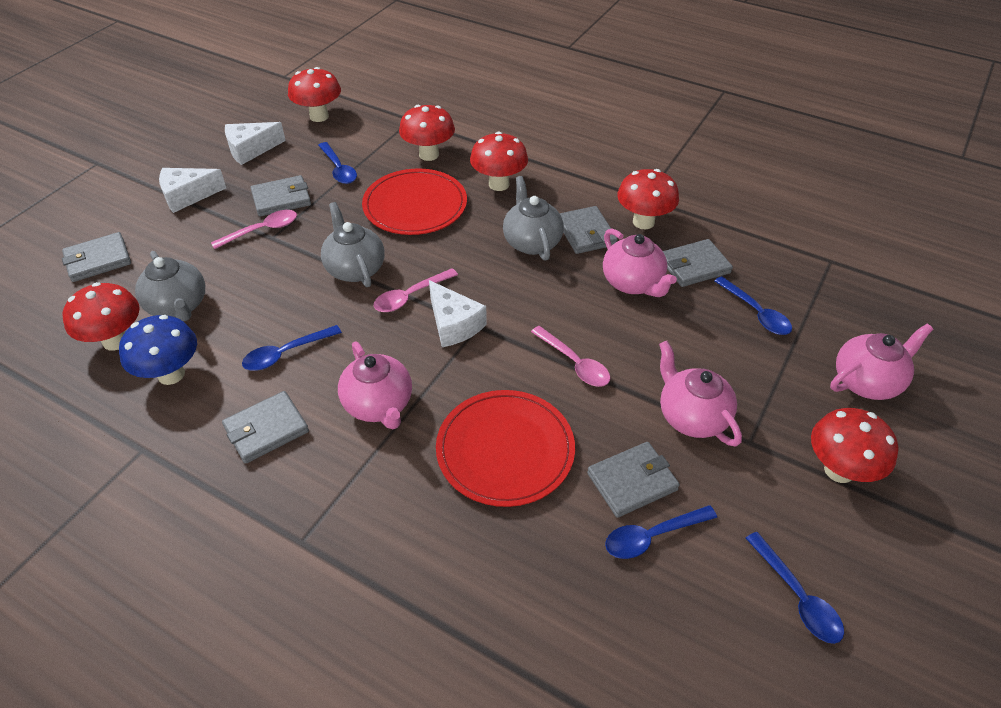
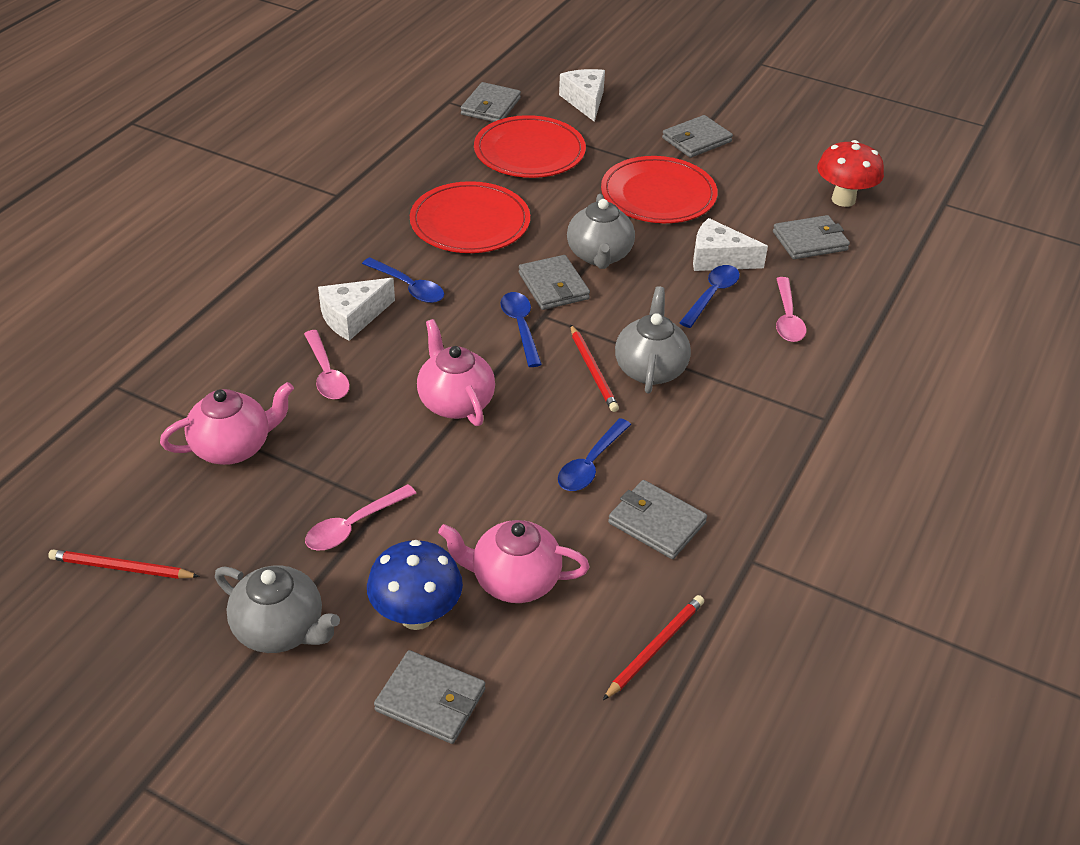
blue spoon: 5 -> 4
pink teapot: 4 -> 3
red mushroom: 6 -> 1
red pencil: 0 -> 3
red plate: 2 -> 3

